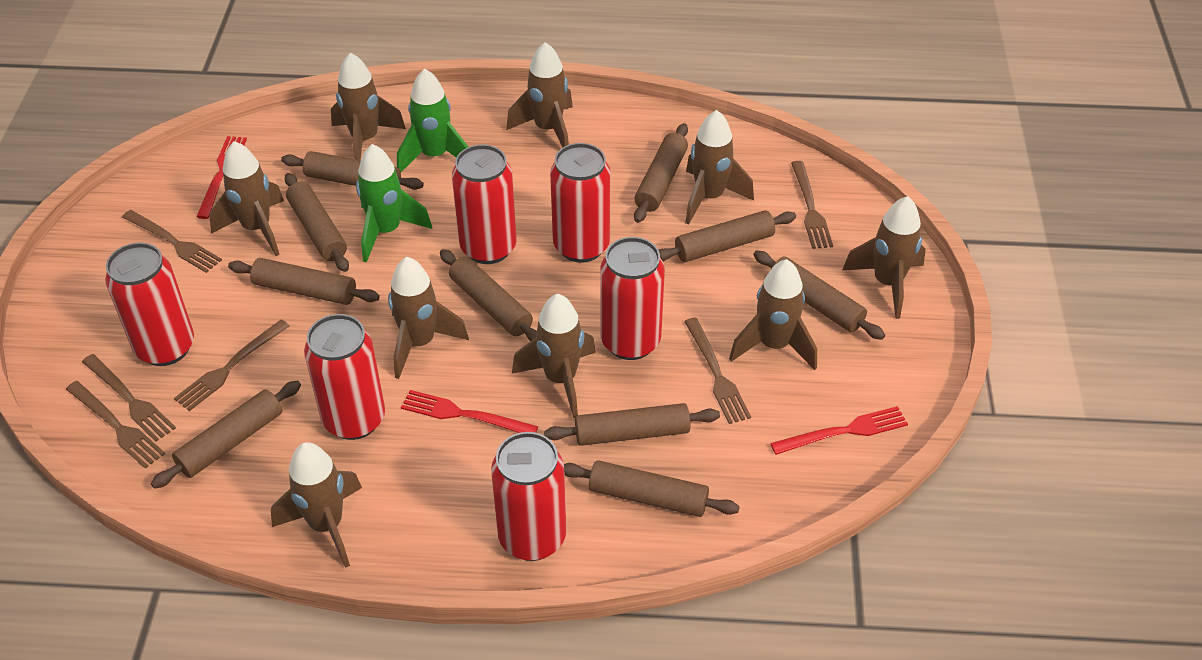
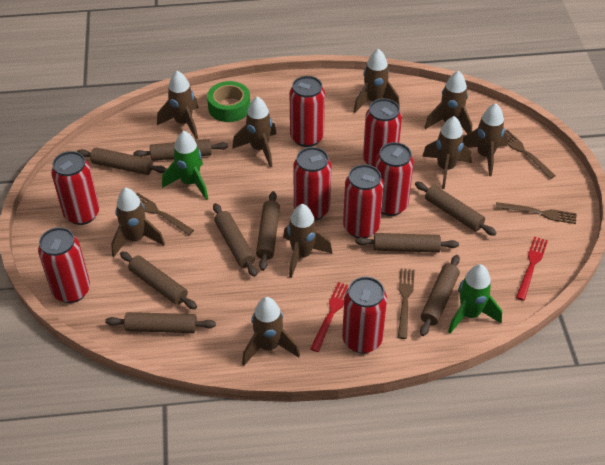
brown fork: 6 -> 4
brown rolling pin: 10 -> 9
green tape: 0 -> 1
red can: 6 -> 8
red fork: 3 -> 2

